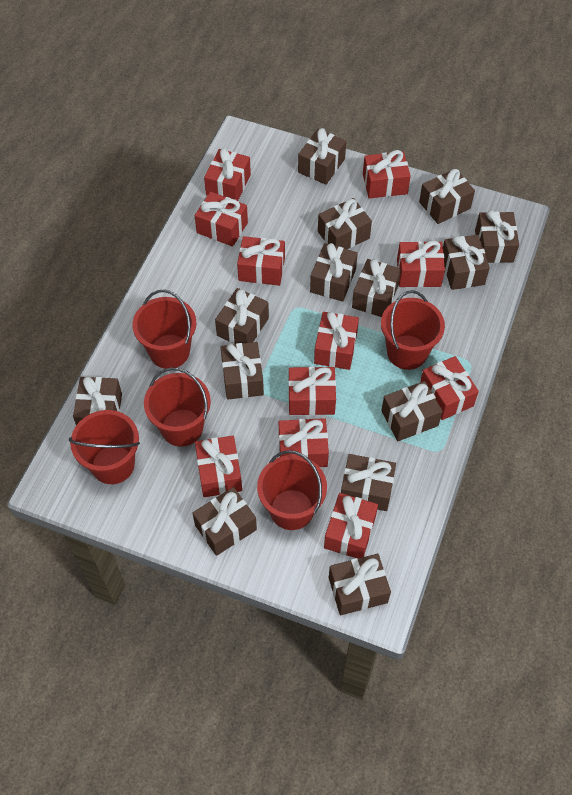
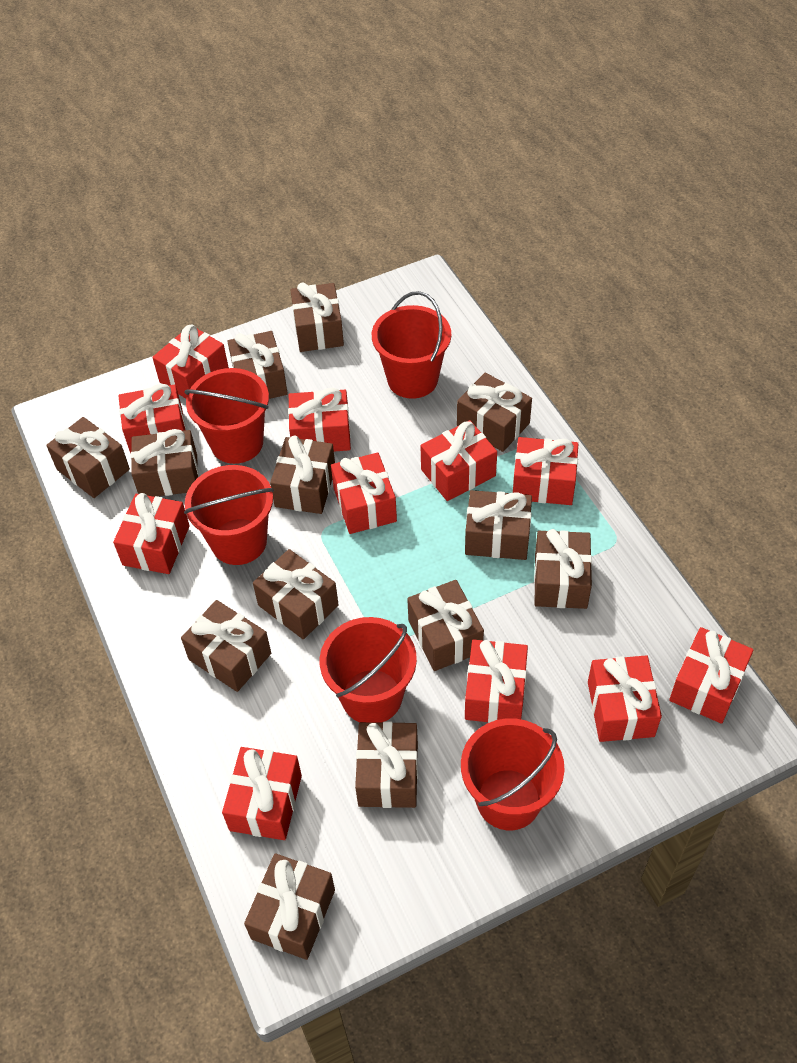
brown gift: 14 -> 13

